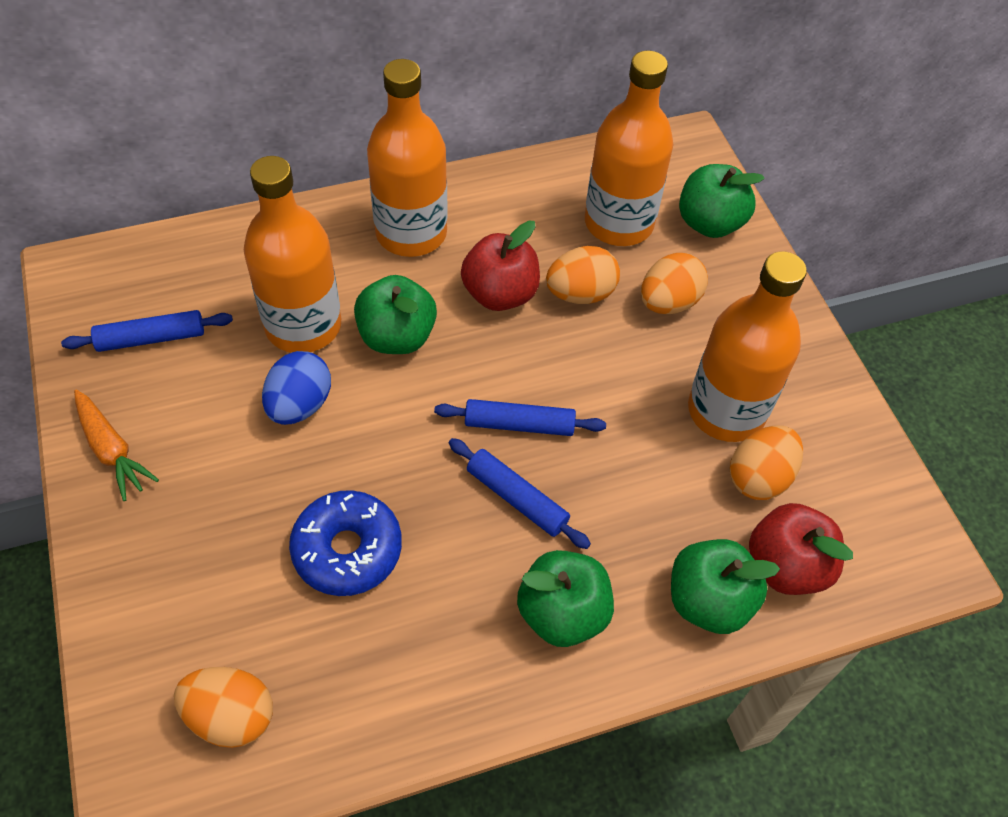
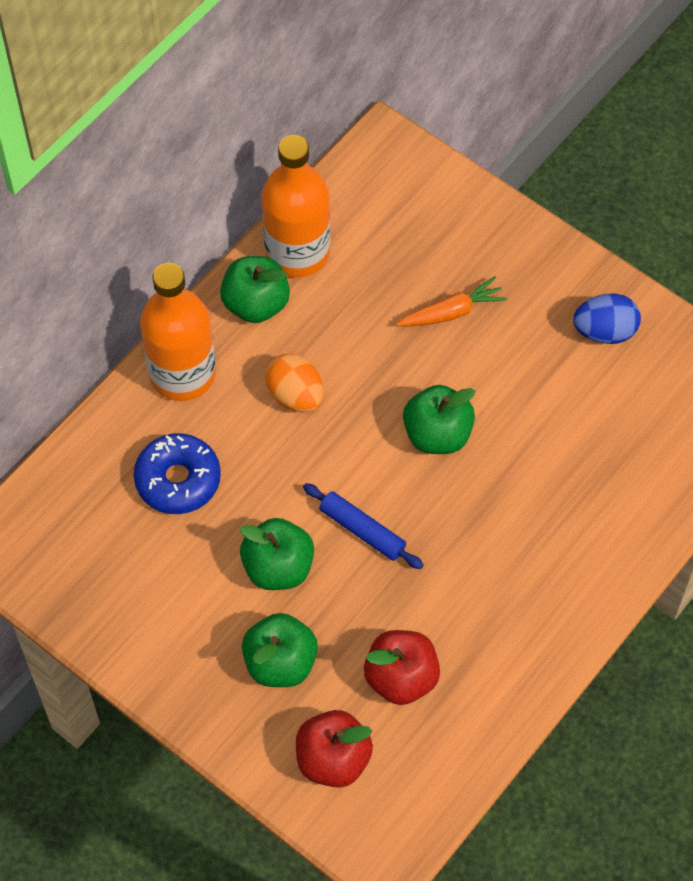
blue rolling pin: 3 -> 1
orange bottle: 4 -> 2
orange egg: 4 -> 1

